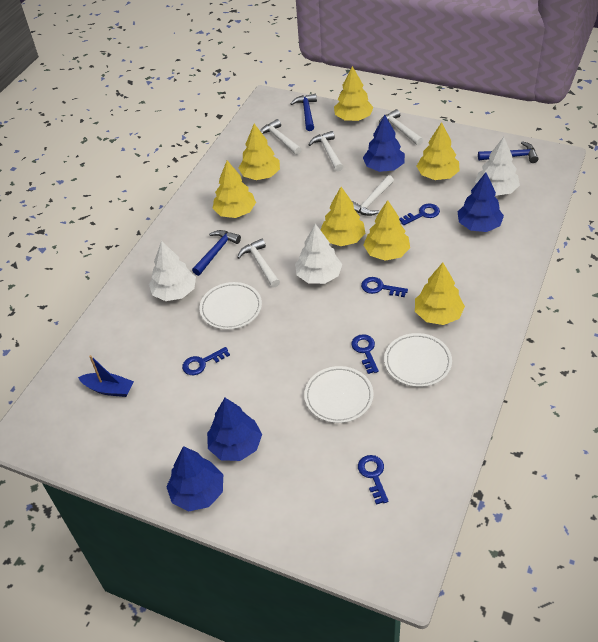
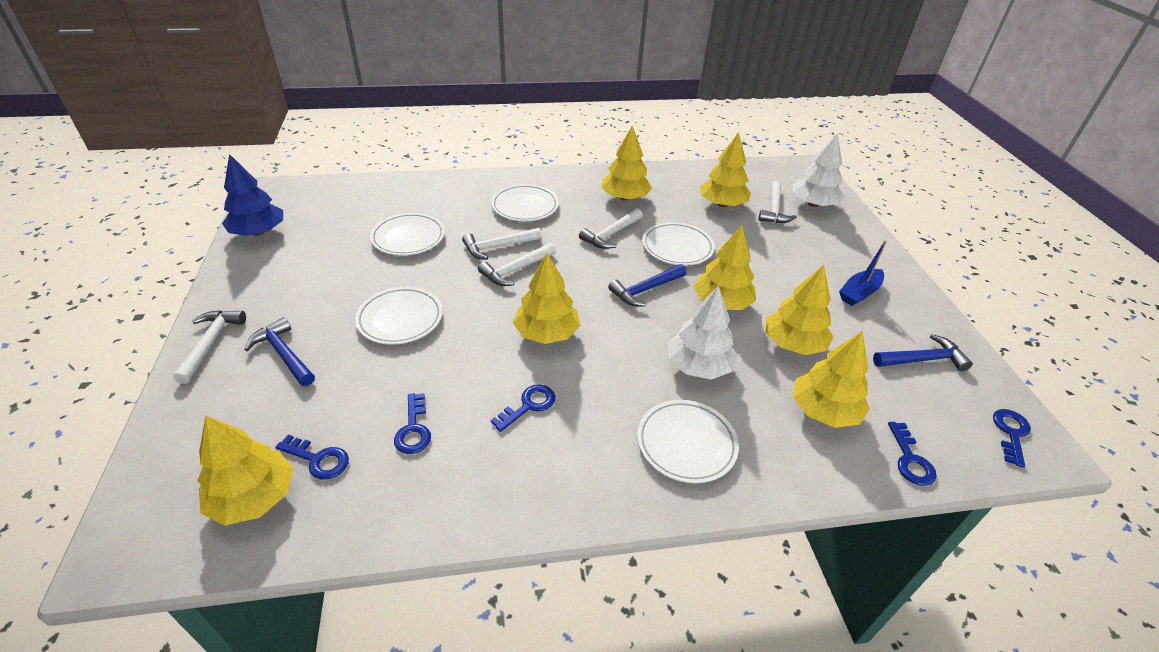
blue tree: 4 -> 1
white plate: 3 -> 5
white tree: 3 -> 2

